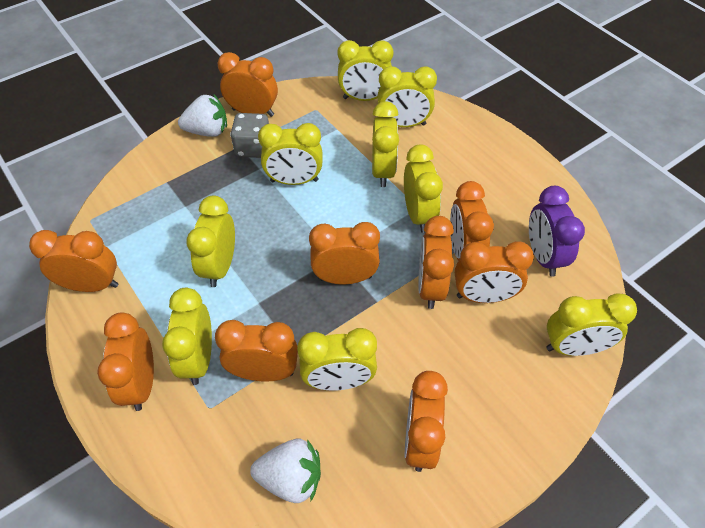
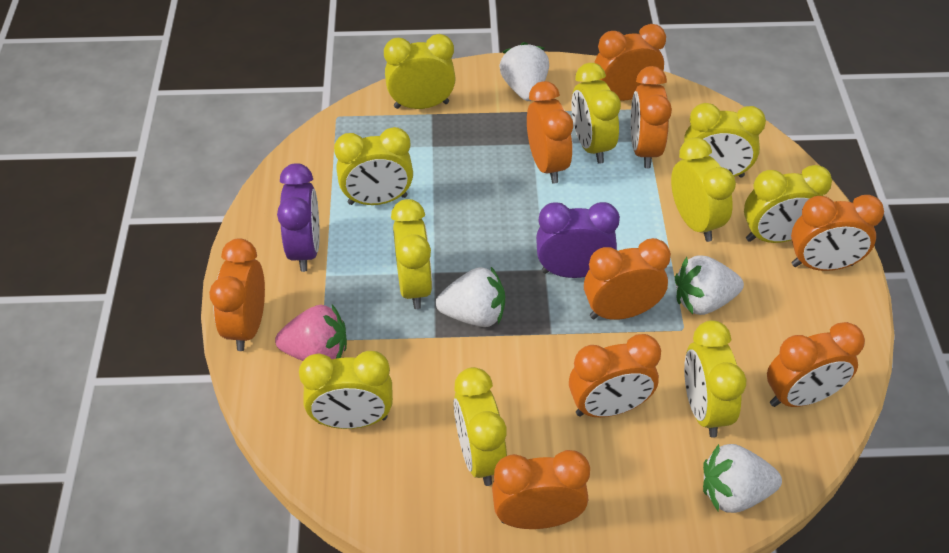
grey dice: 1 -> 0
pink strawberry: 0 -> 1
purple clock: 1 -> 2
white strawberry: 2 -> 4
yellow clock: 9 -> 10

